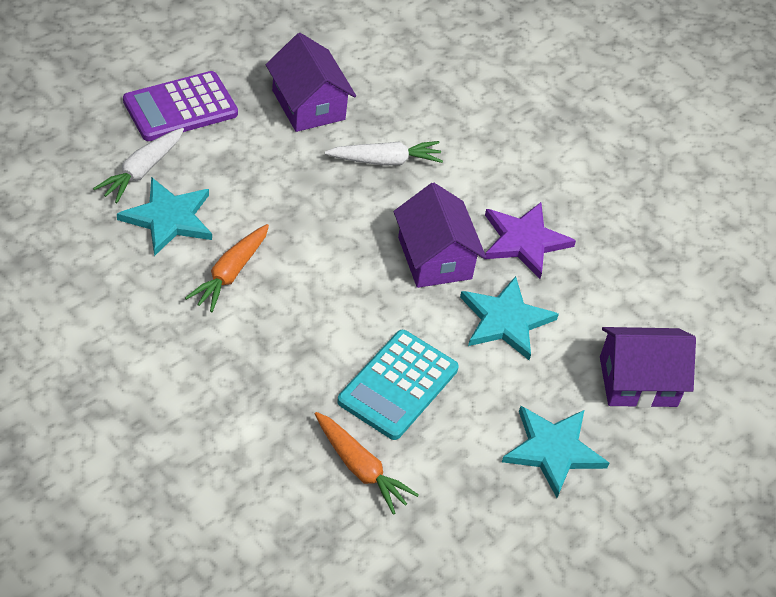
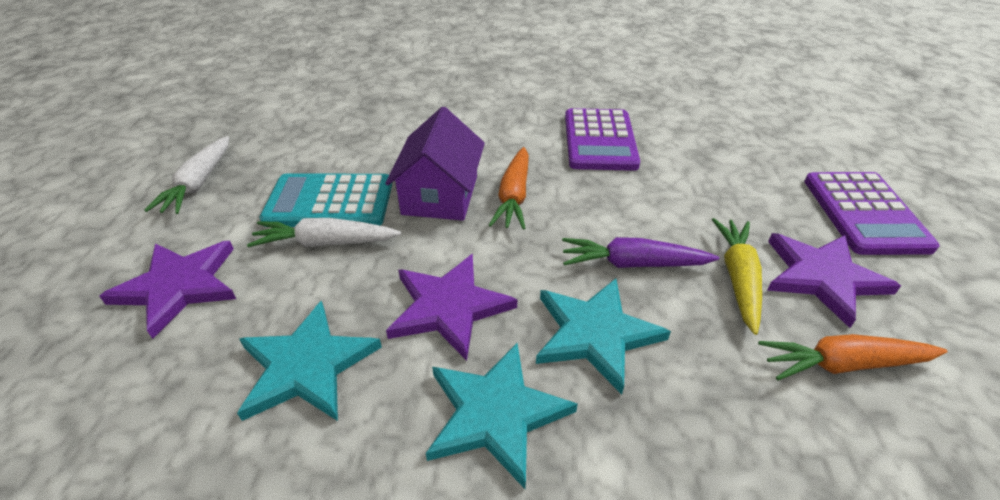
purple calculator: 1 -> 2
purple carrot: 0 -> 1
purple house: 3 -> 1
purple star: 1 -> 3
yellow carrot: 0 -> 1

